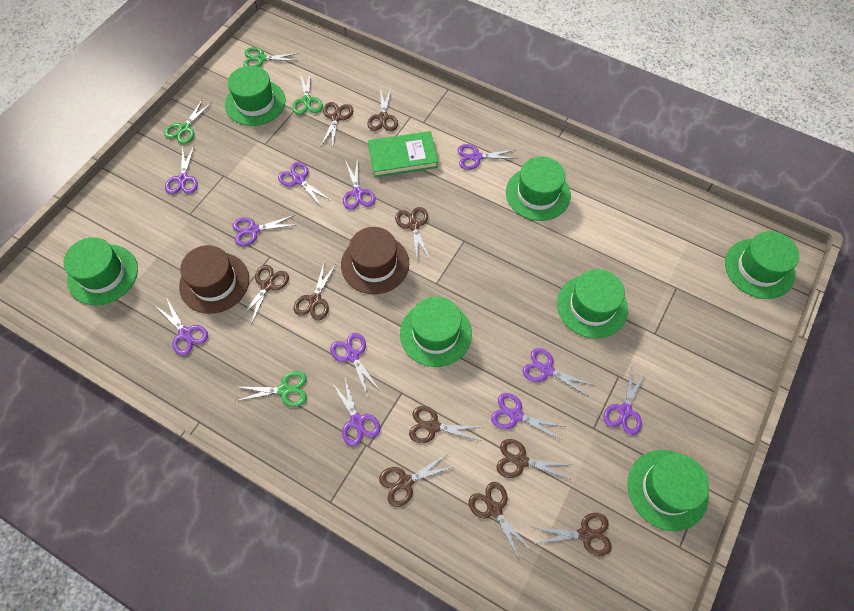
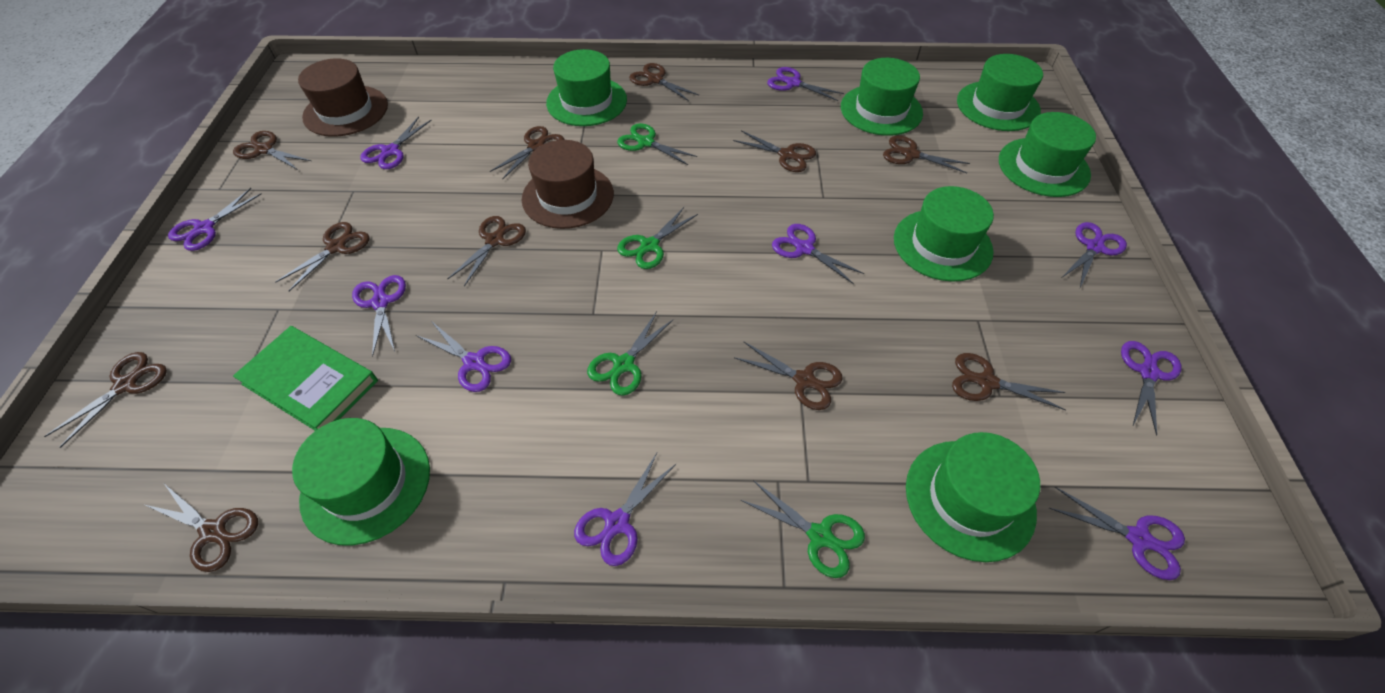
brown scissors: 10 -> 11
purple scissors: 11 -> 10

